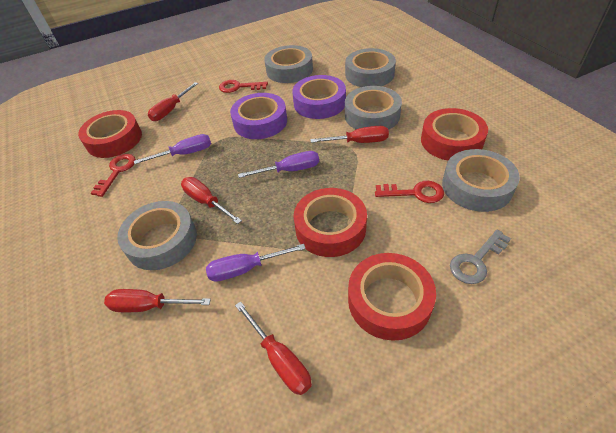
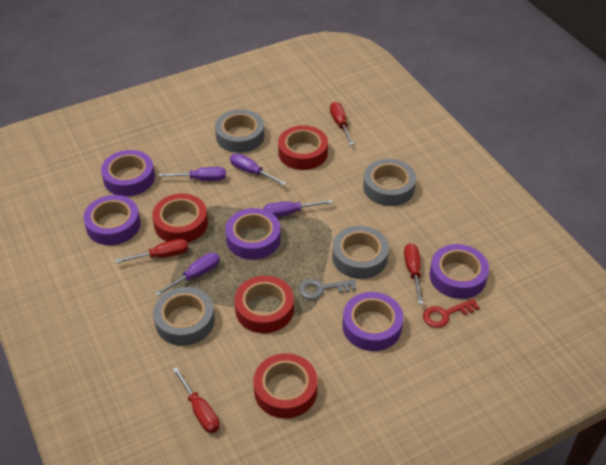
grey tape: 5 -> 4
purple screwdriver: 3 -> 4
purple tape: 2 -> 5
red key: 3 -> 1
red screwdriver: 5 -> 4

